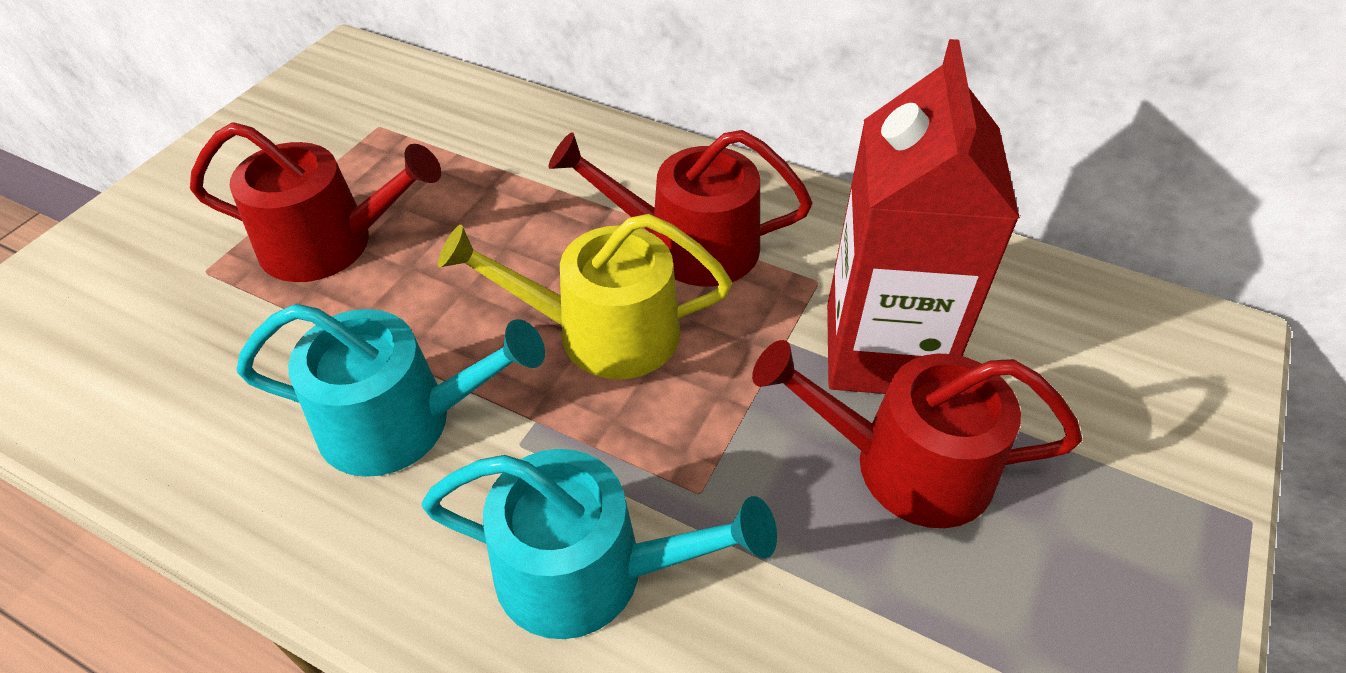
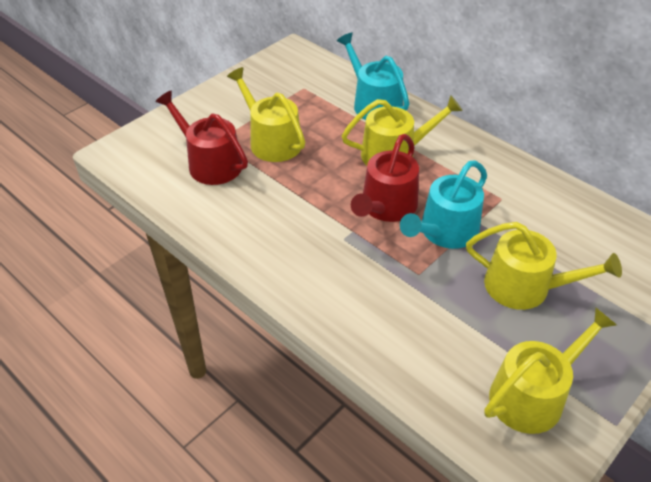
red carton: 1 -> 0
red watering can: 3 -> 2
yellow watering can: 1 -> 4

